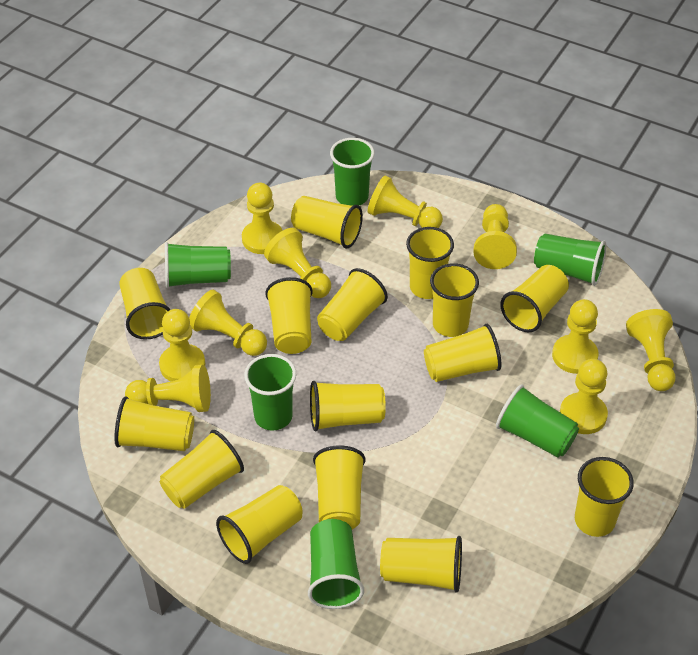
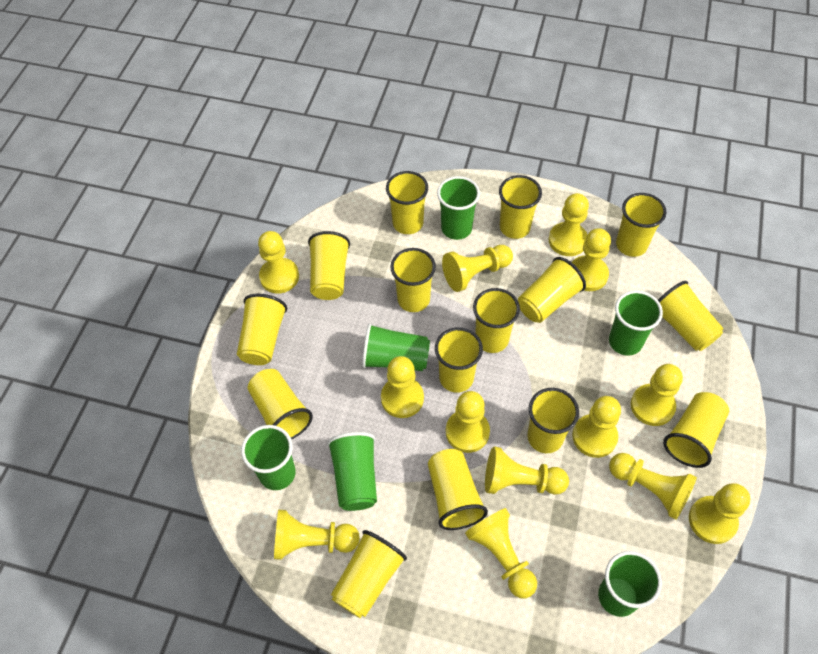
yellow pawn: 10 -> 13

